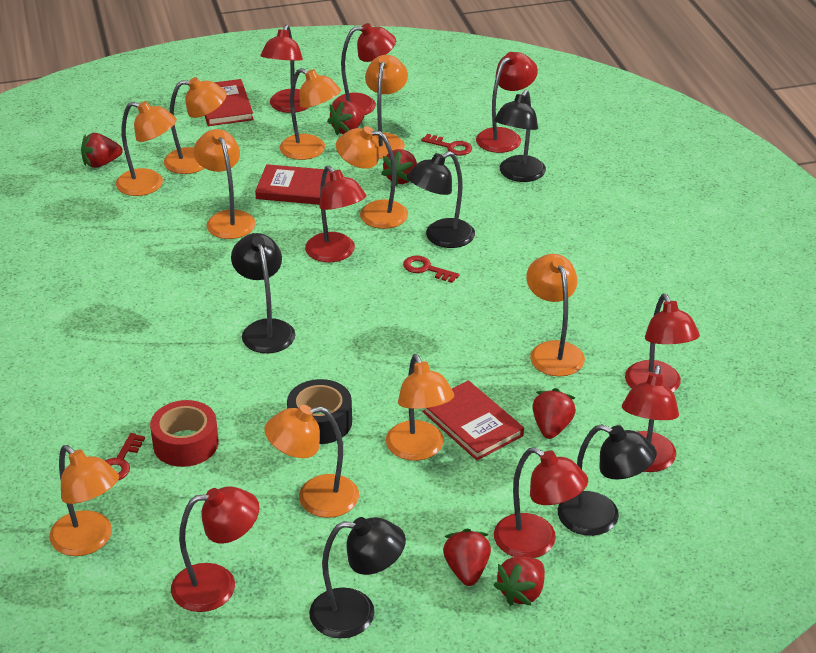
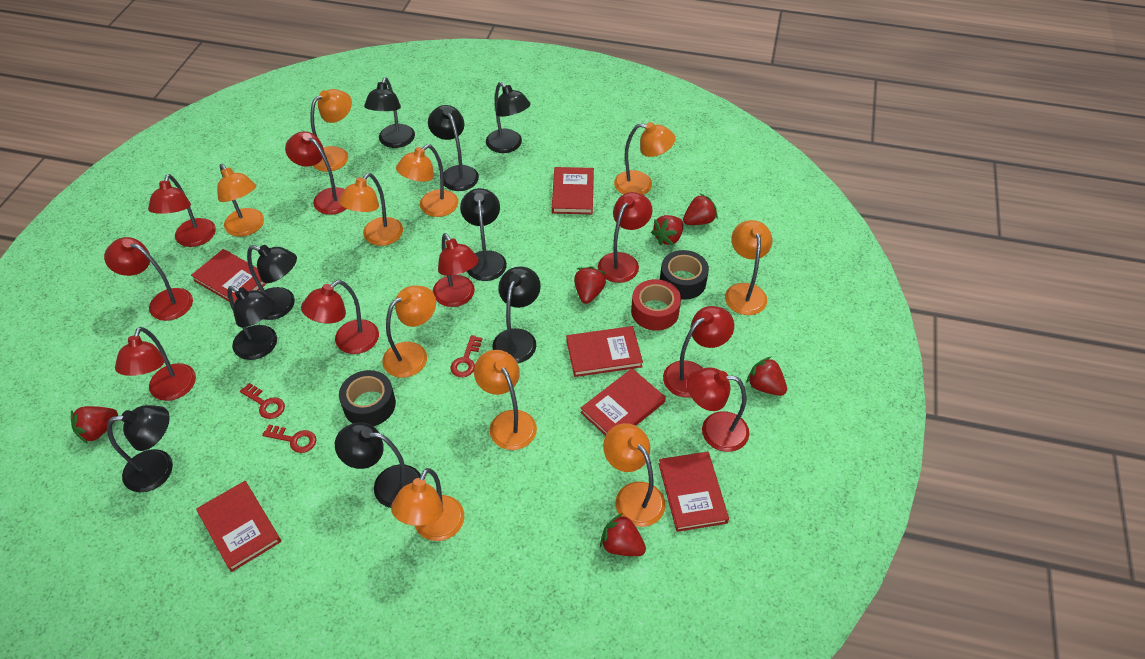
black lamp: 5 -> 9
black tape: 1 -> 2
red book: 3 -> 6
red lamp: 8 -> 9

